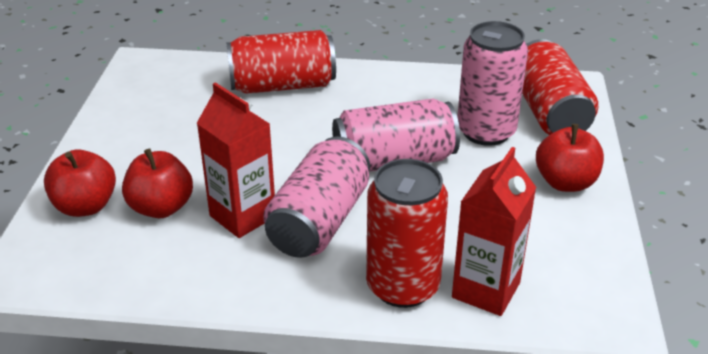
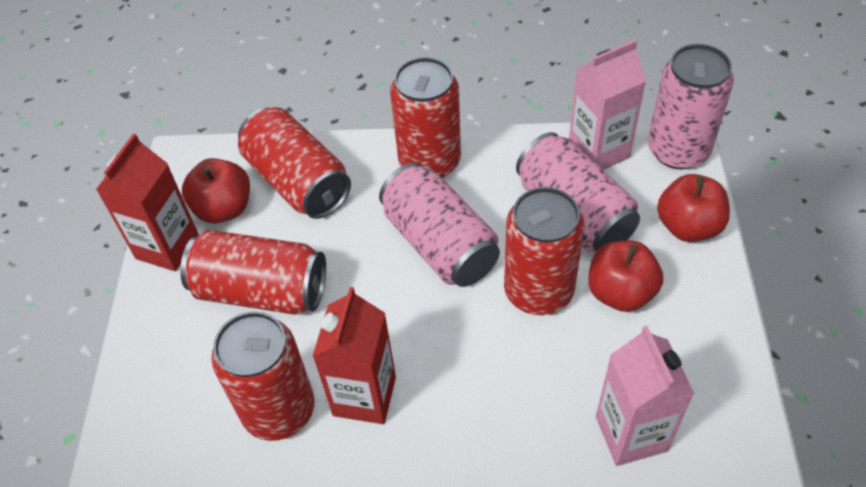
pink carton: 0 -> 2
red can: 3 -> 5

